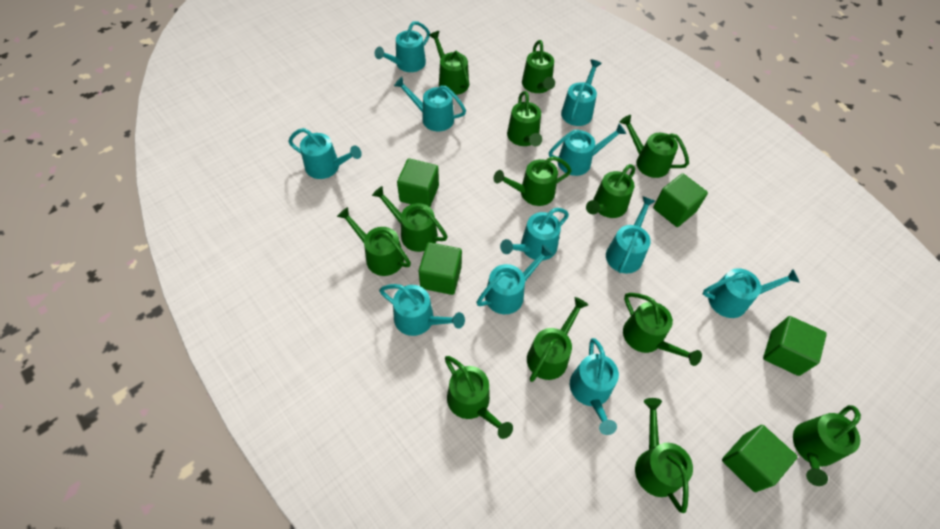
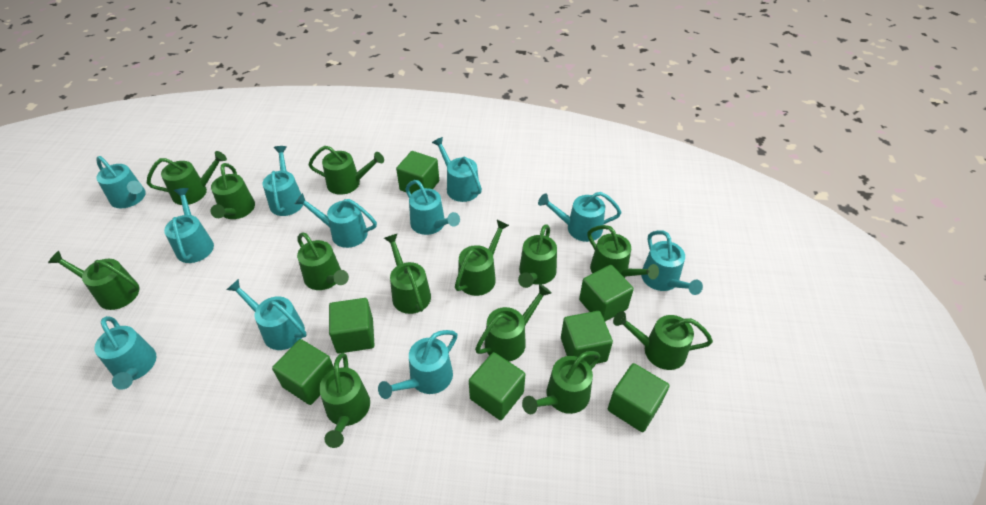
green cube: 5 -> 7

